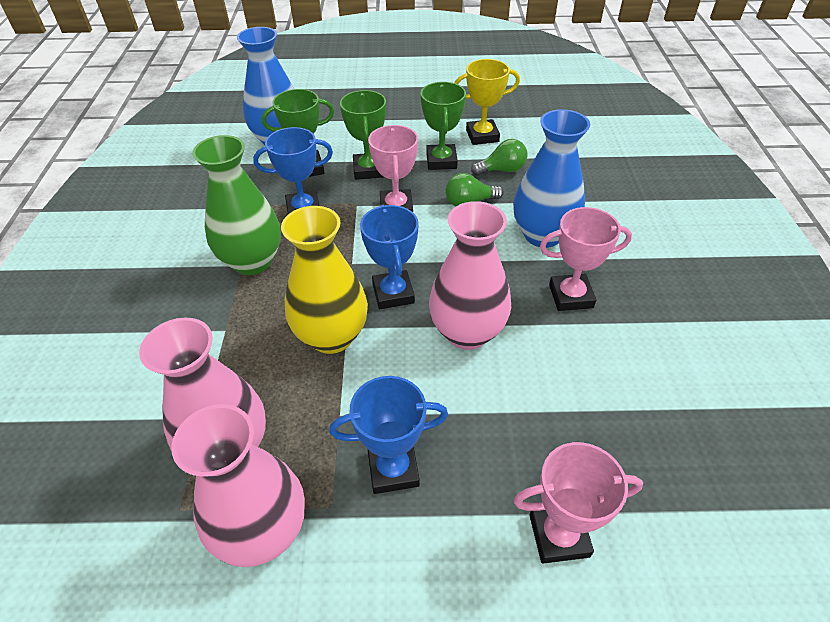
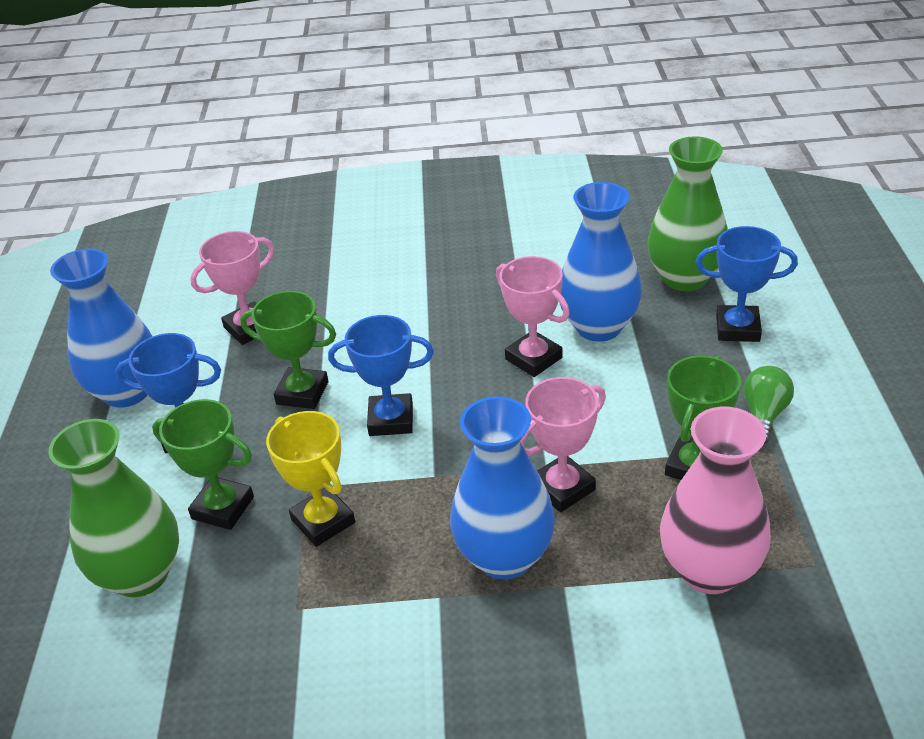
blue vase: 2 -> 3
green light bulb: 2 -> 1
green vase: 1 -> 2
pink vase: 3 -> 1
yellow vase: 1 -> 0

